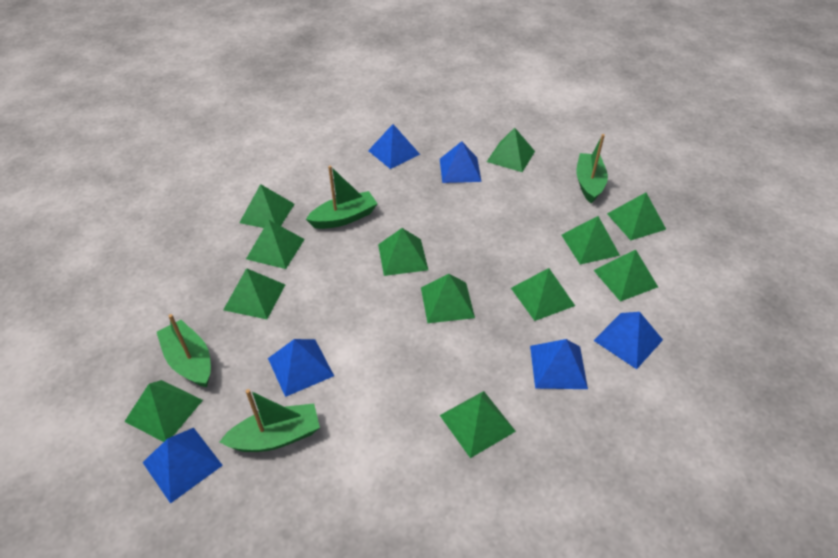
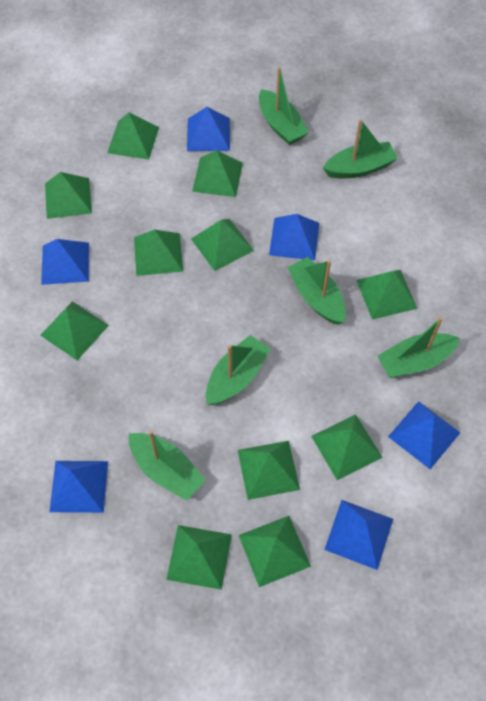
green boat: 4 -> 6
green pyramid: 12 -> 11

